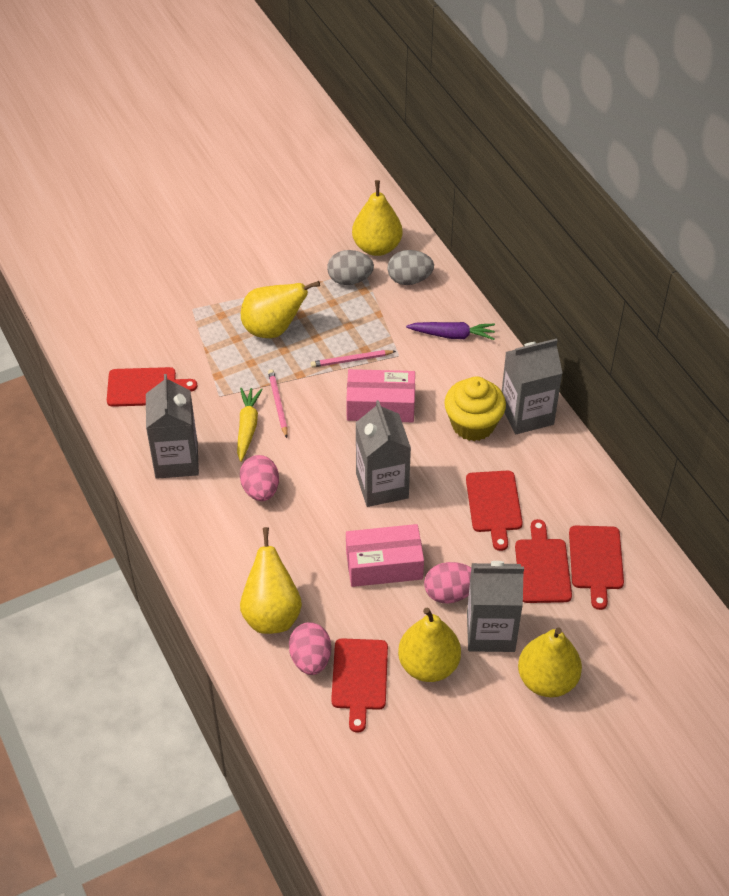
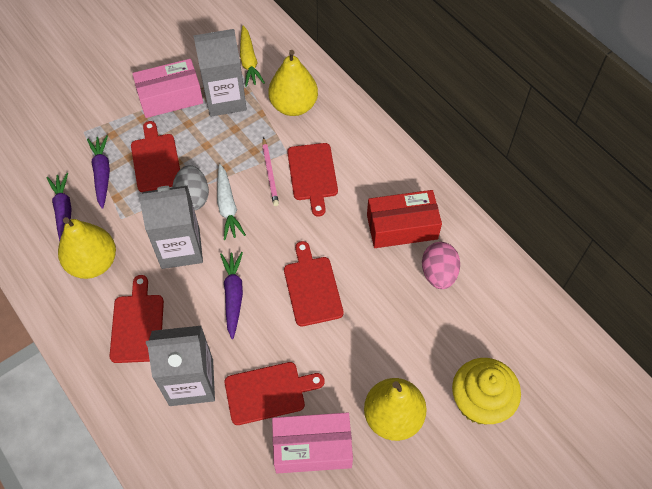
grey carton: 4 -> 3
grey egg: 2 -> 1
pink egg: 3 -> 1
pink pencil: 2 -> 1
purple carrot: 1 -> 3
red box: 0 -> 1
white carrot: 0 -> 1
yellow pear: 5 -> 3

